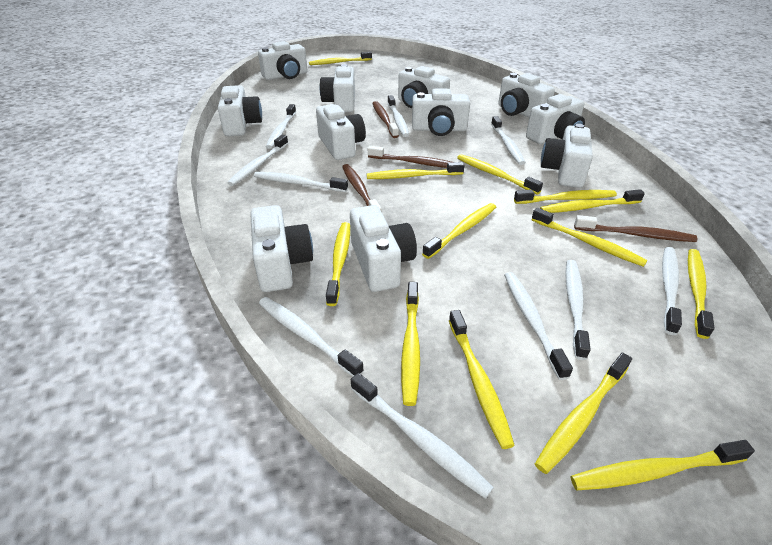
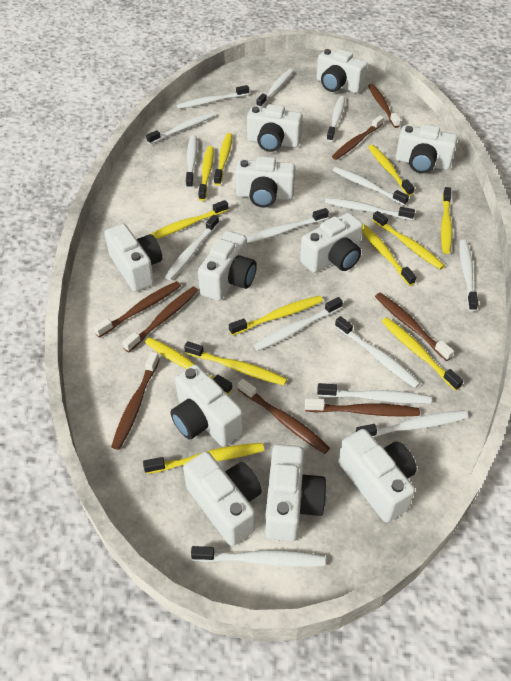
brown toothbrush: 4 -> 8
white toothbrush: 10 -> 15
yellow toothbrush: 13 -> 12

